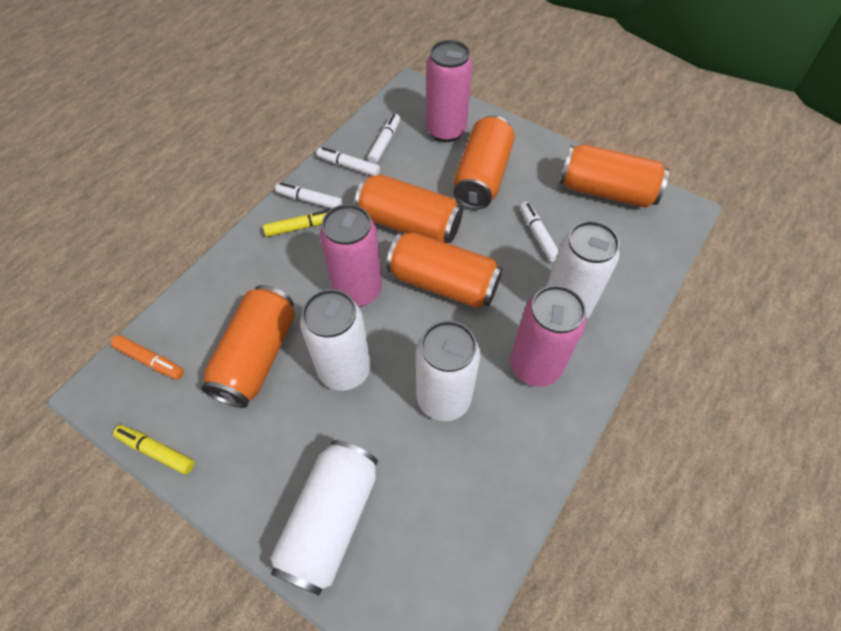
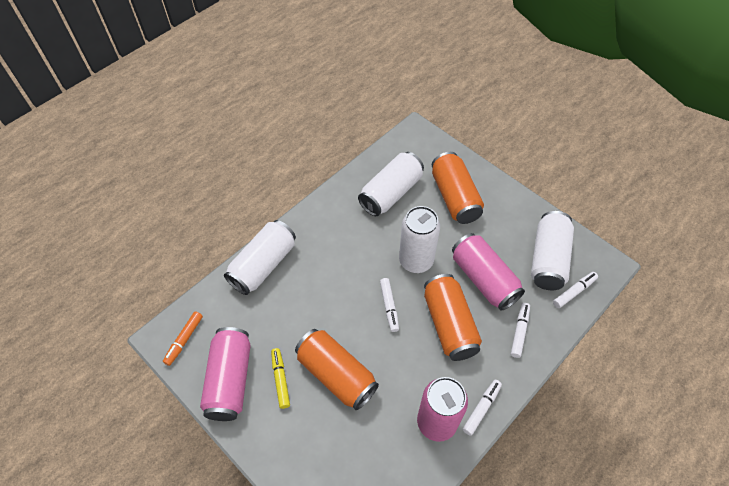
orange can: 5 -> 3
yellow marker: 2 -> 1

